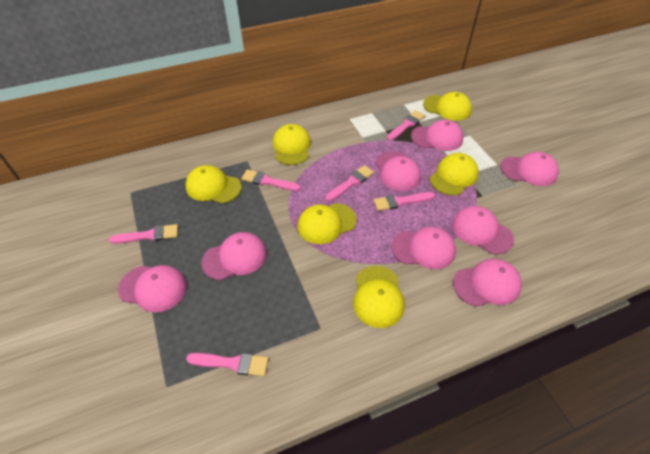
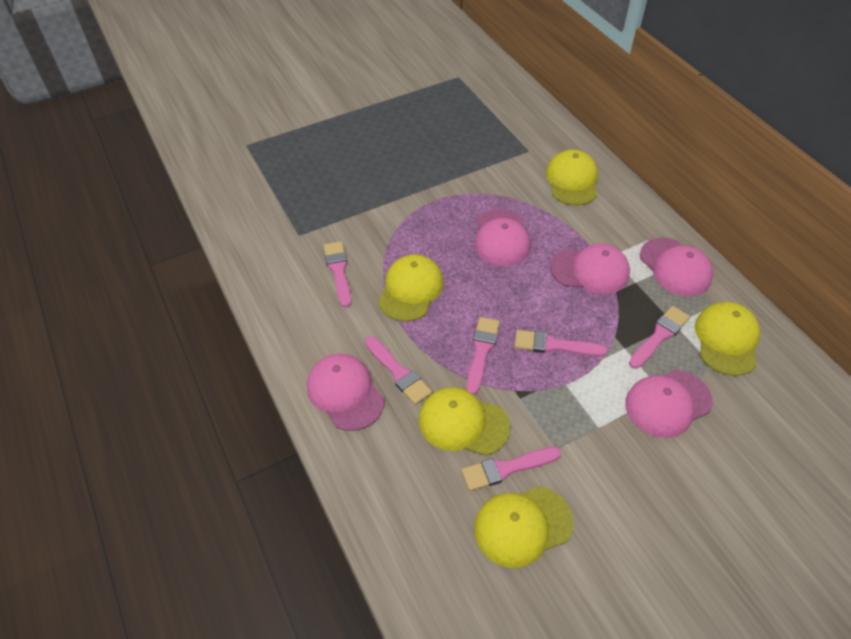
pink cap: 8 -> 5
yellow cap: 6 -> 5

